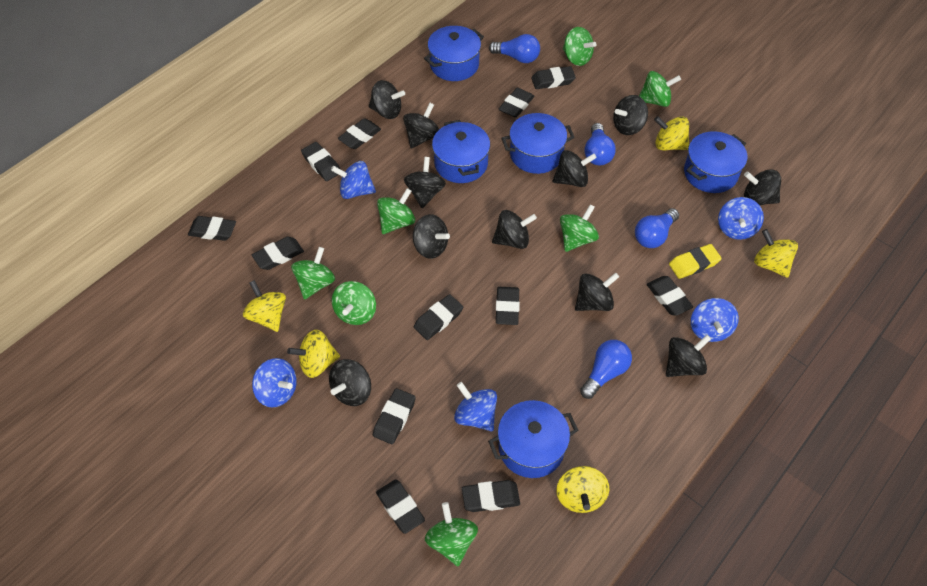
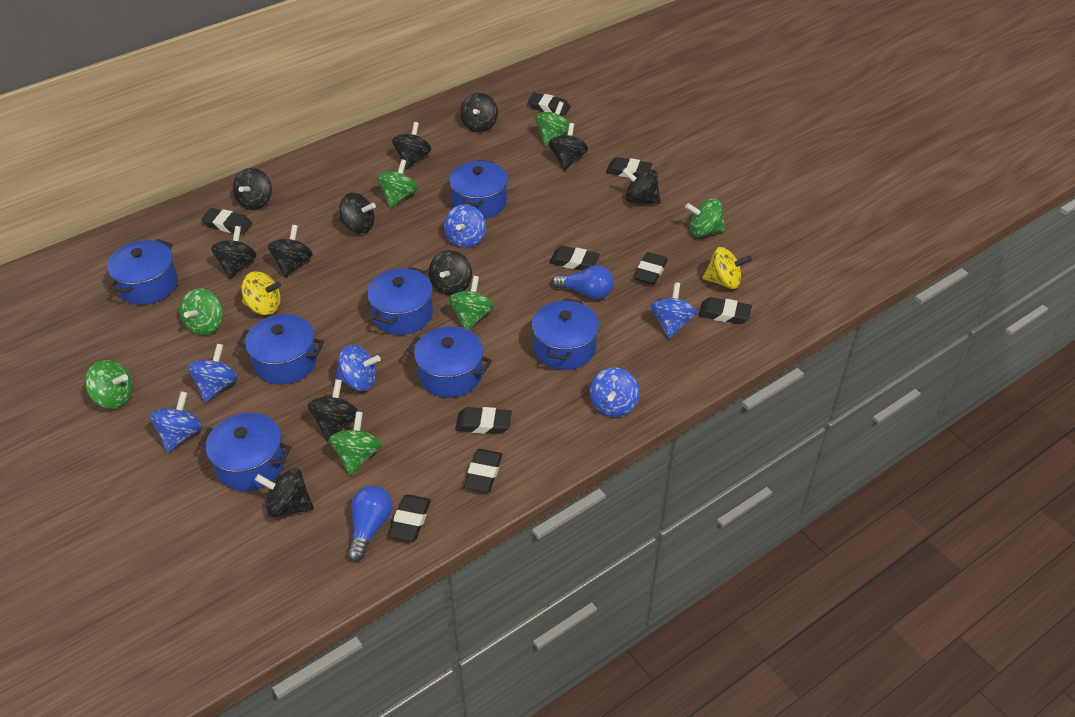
black eraser: 12 -> 9
blue light bulb: 4 -> 2
blue pot: 5 -> 7
blue spinning top: 5 -> 6
yellow eraser: 1 -> 0
yellow spinning top: 5 -> 2

